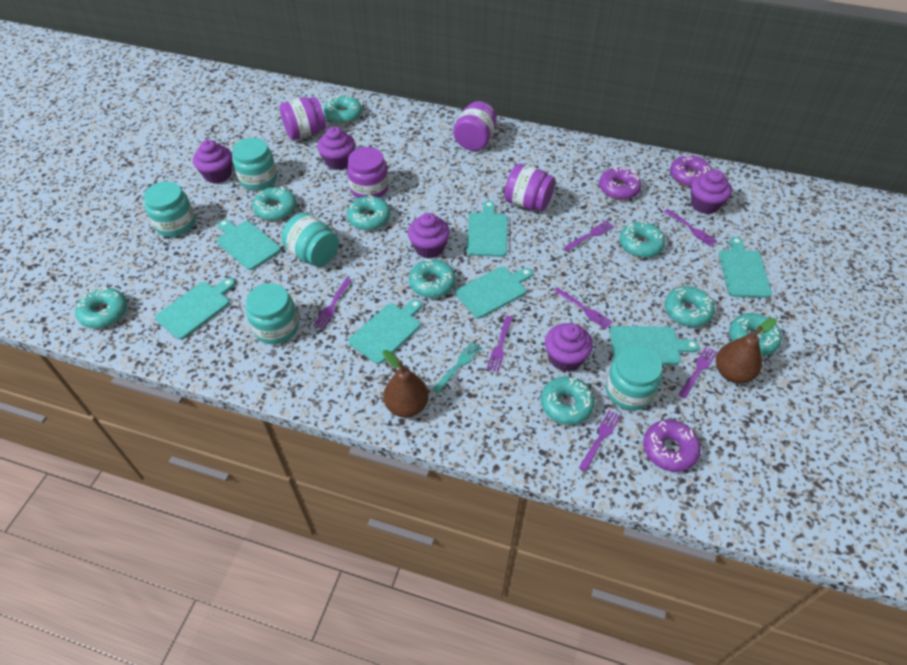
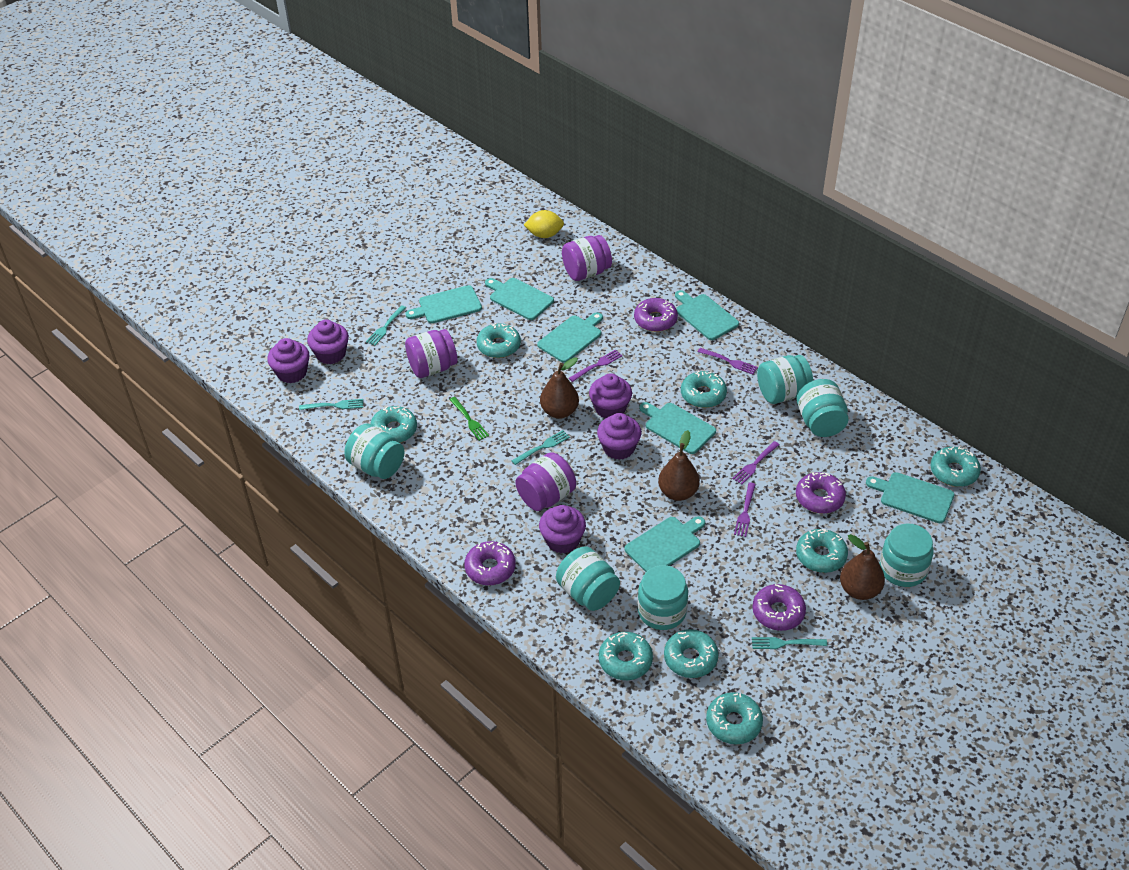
brown pear: 2 -> 3
green fork: 0 -> 1
purple donut: 3 -> 4
purple fork: 7 -> 4
purple jar: 4 -> 3
turquoise donut: 9 -> 8
turquoise fork: 1 -> 4
turquoise jar: 5 -> 6
yellow lemon: 0 -> 1

